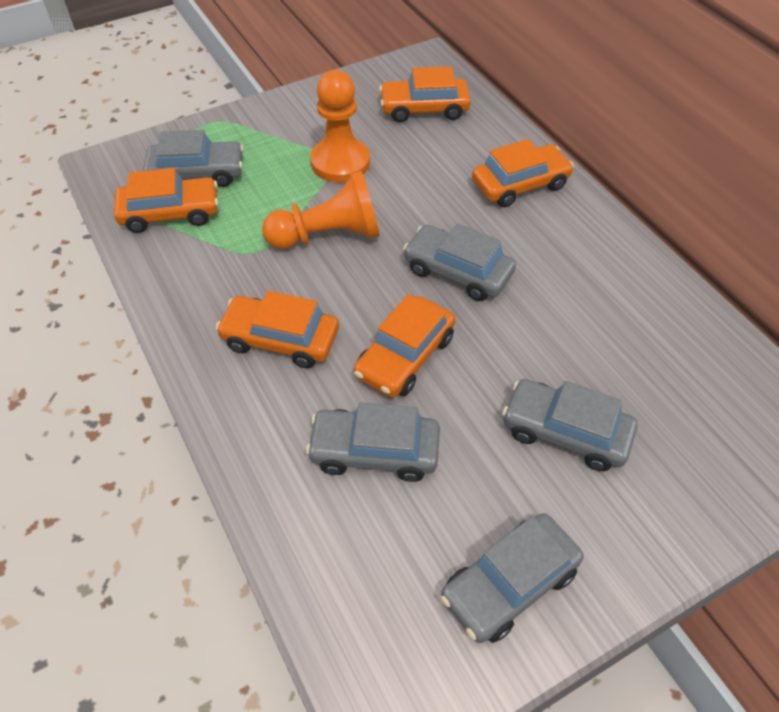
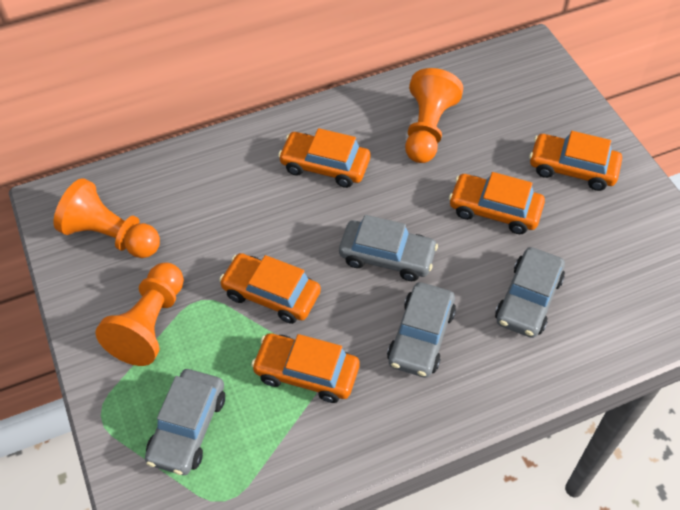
grey car: 5 -> 4
orange pawn: 2 -> 3

